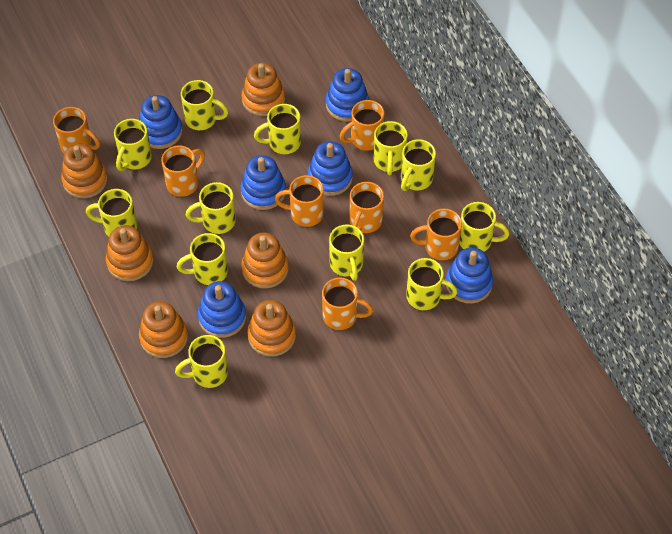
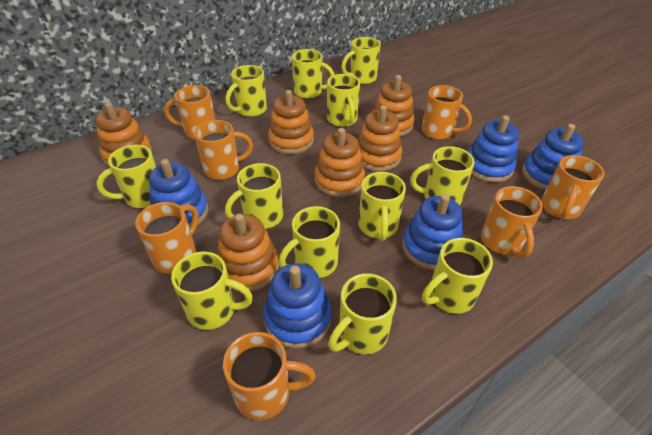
blue stacking toy: 6 -> 5

